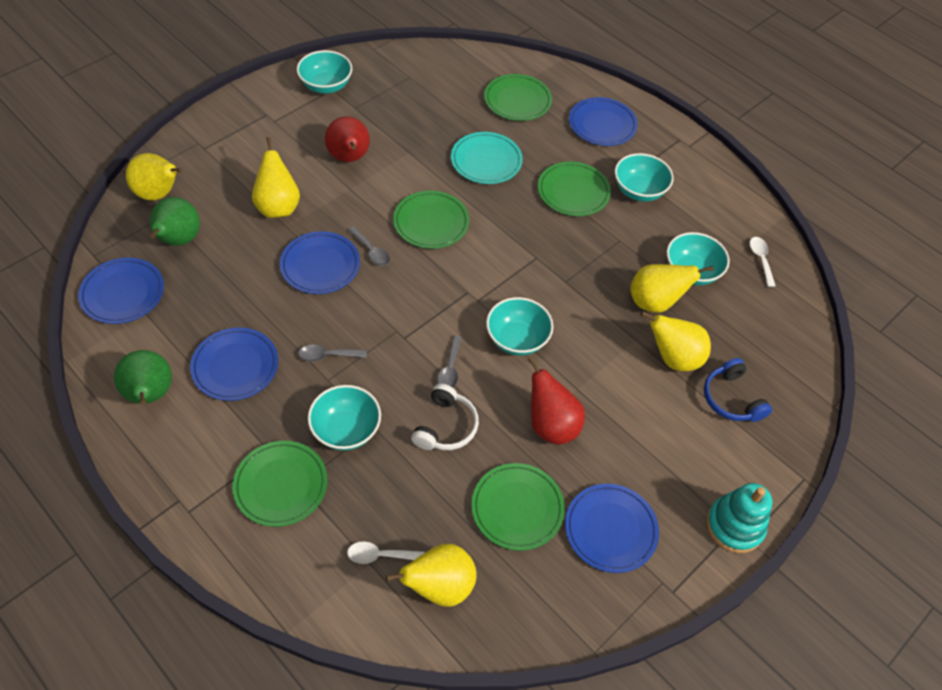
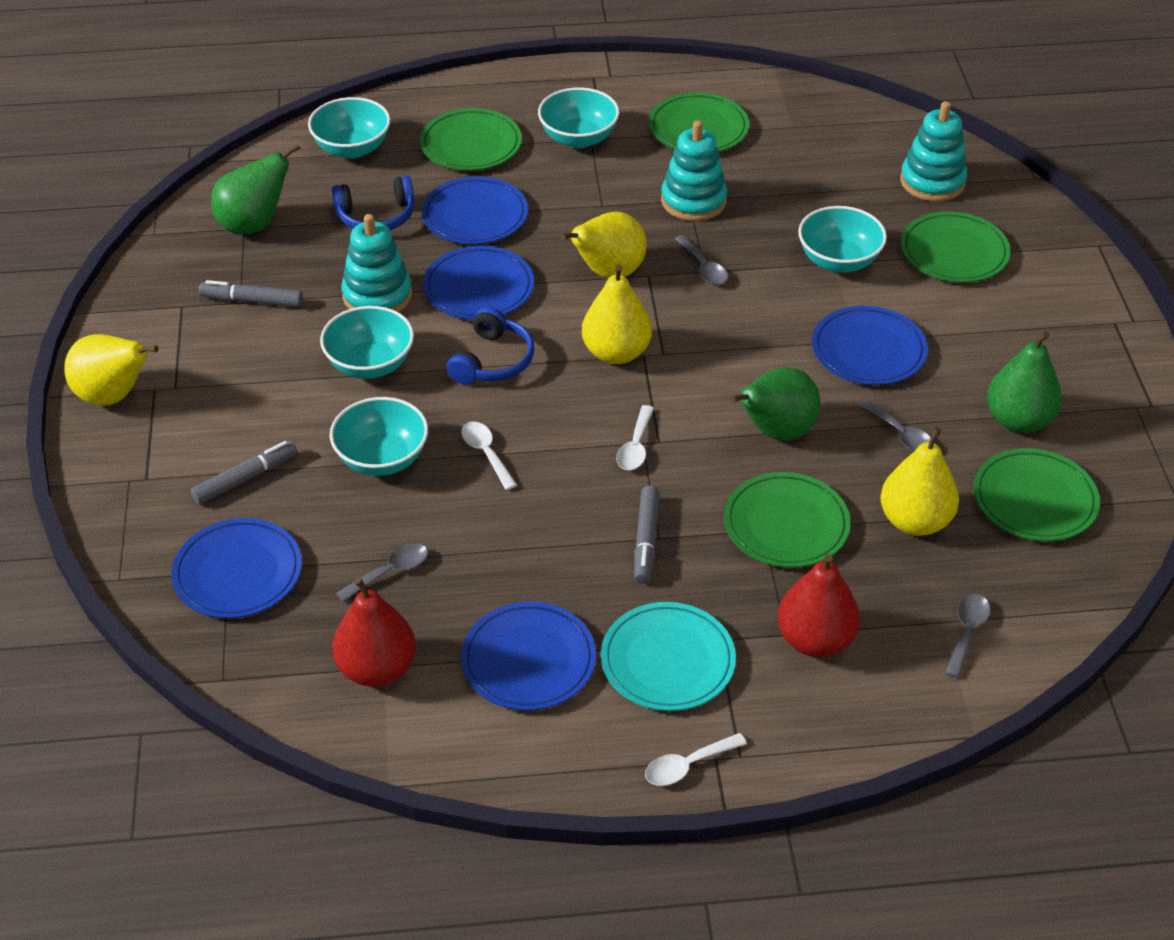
blue headphones: 1 -> 2
green pear: 2 -> 3
grey marker: 0 -> 3
grey spoon: 3 -> 4
turquoise stacking toy: 1 -> 3
white headphones: 1 -> 0
white spoon: 2 -> 3
yellow pear: 5 -> 4

